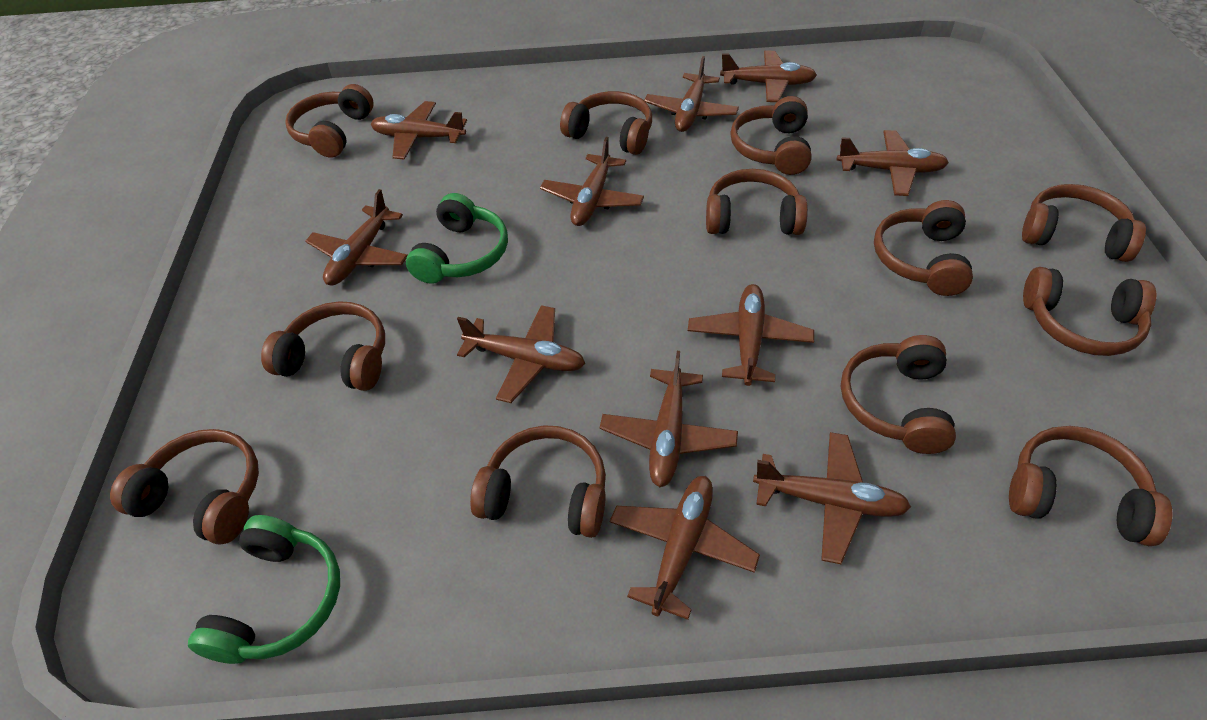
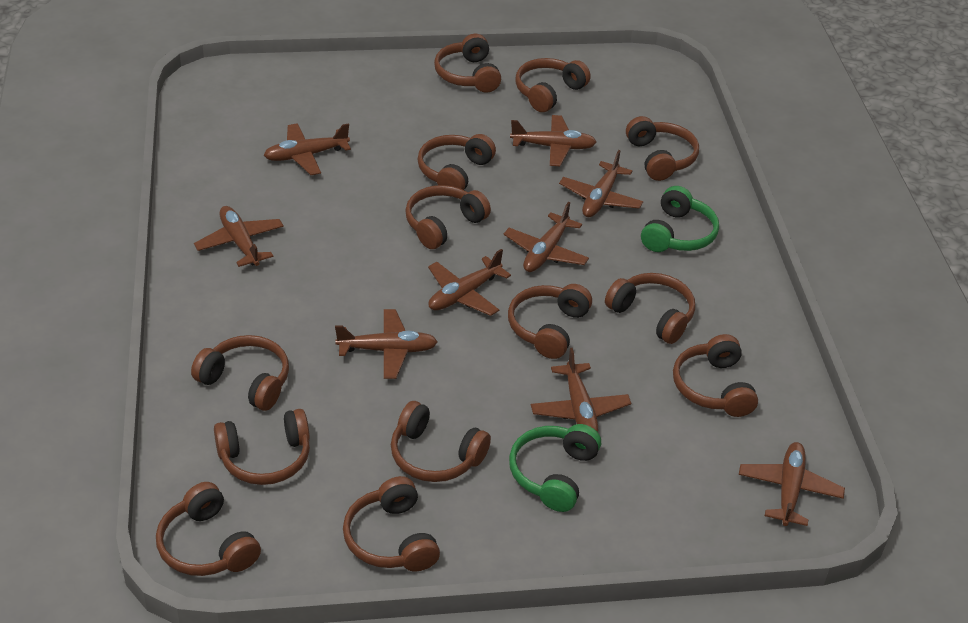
brown headphones: 12 -> 13
brown plane: 11 -> 9

